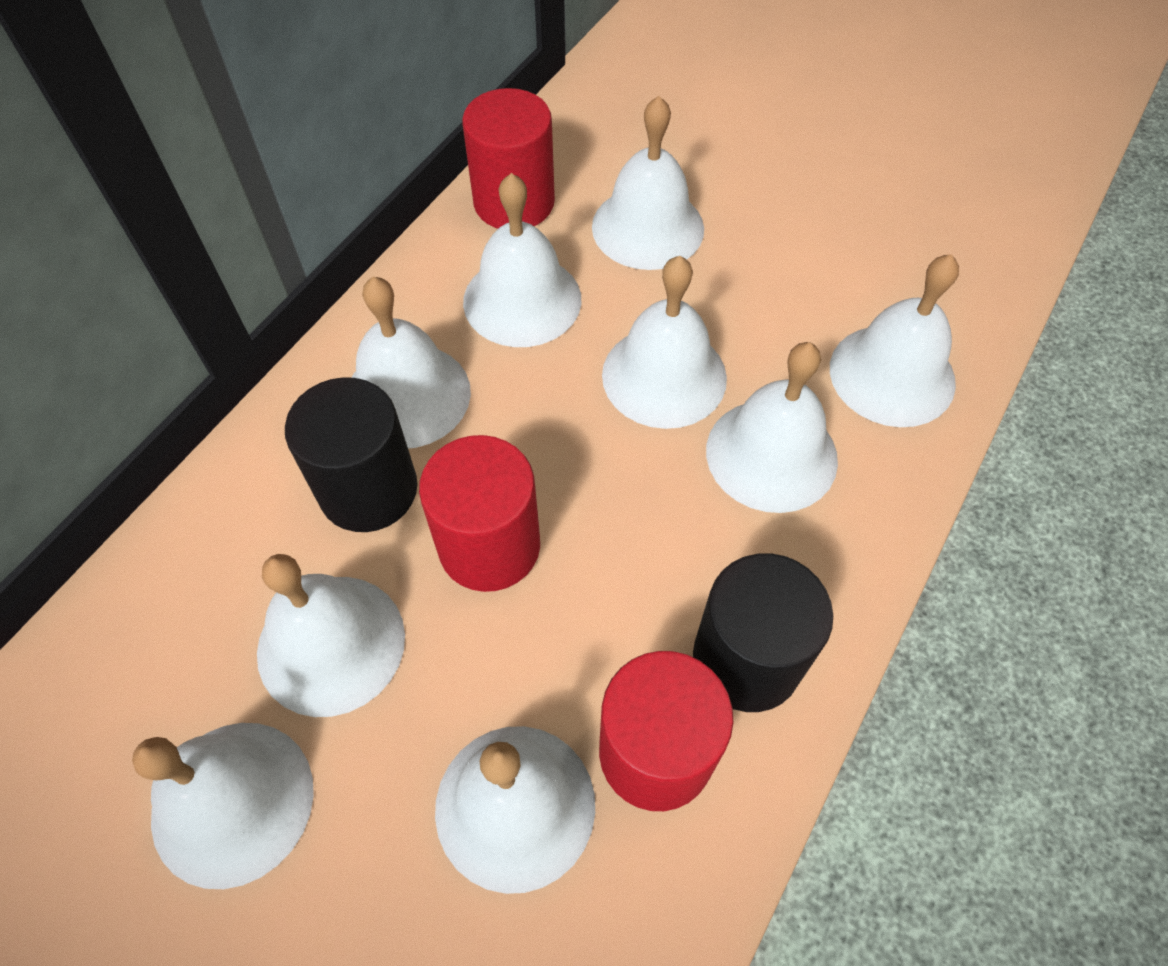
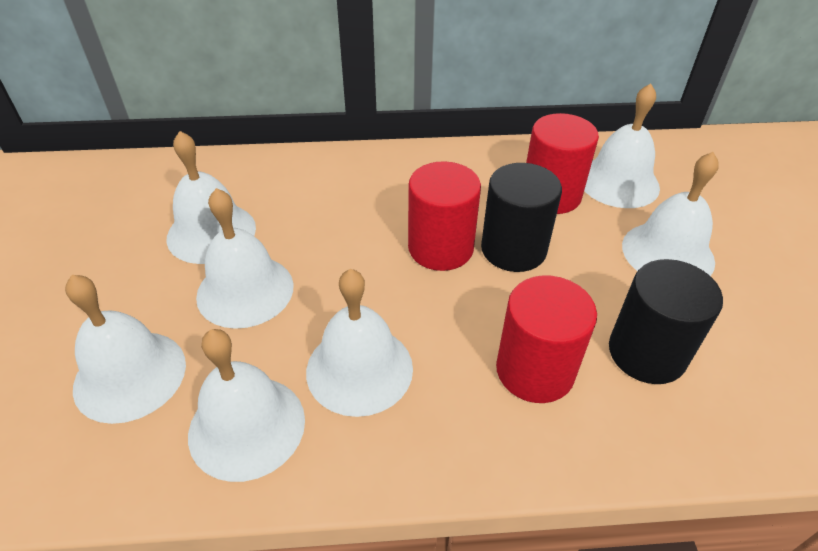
white bell: 9 -> 7

